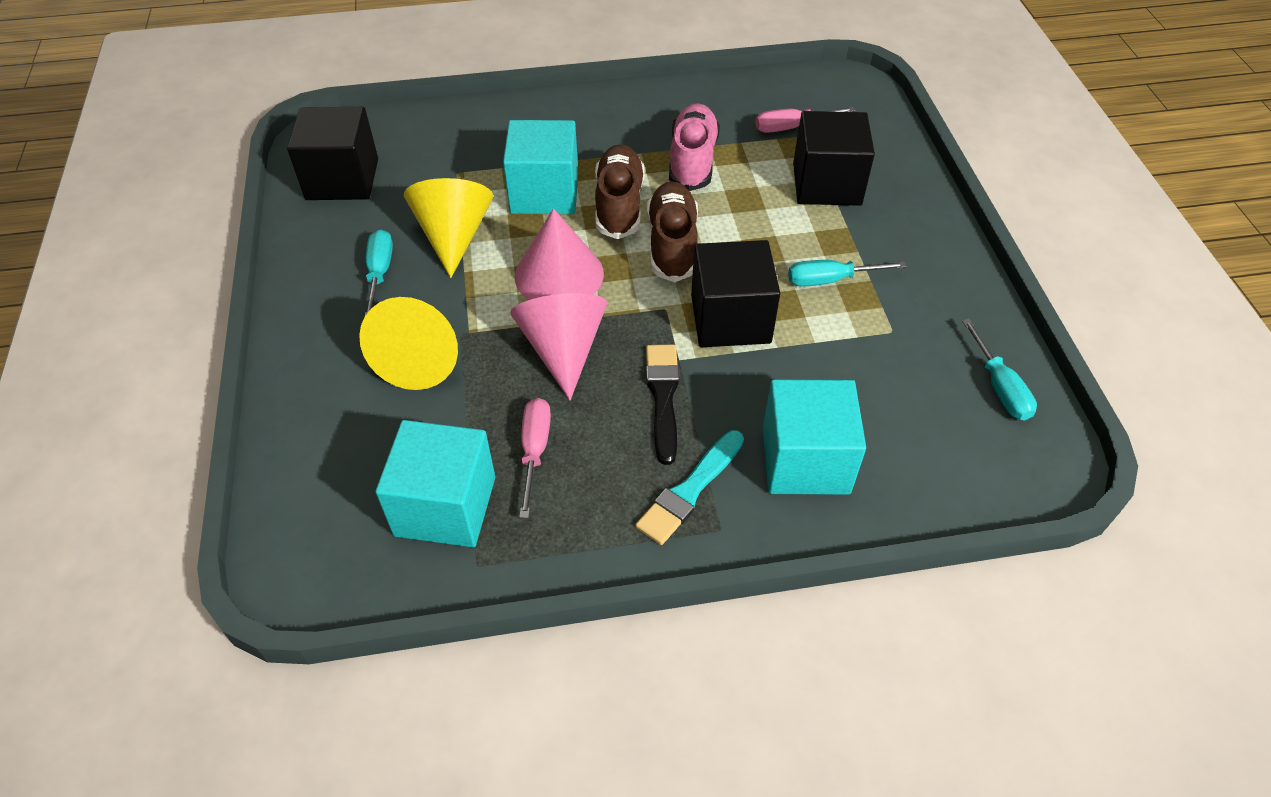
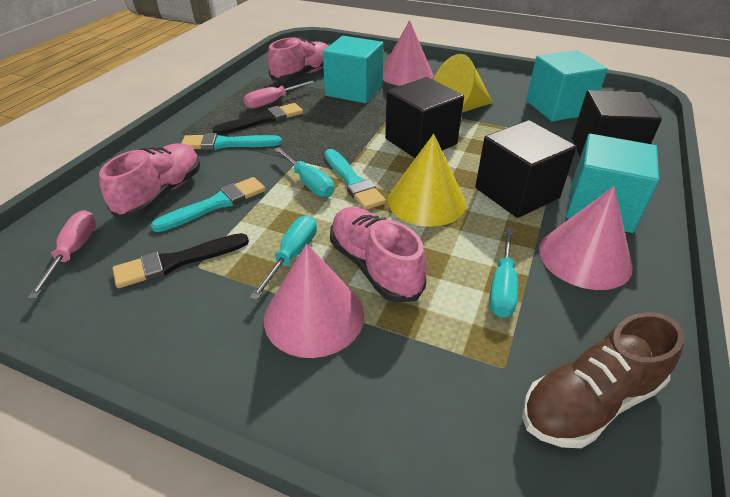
black brush: 1 -> 2
brown shoe: 2 -> 1
pink cone: 2 -> 3
pink shoe: 1 -> 3
turquoise brush: 1 -> 3

